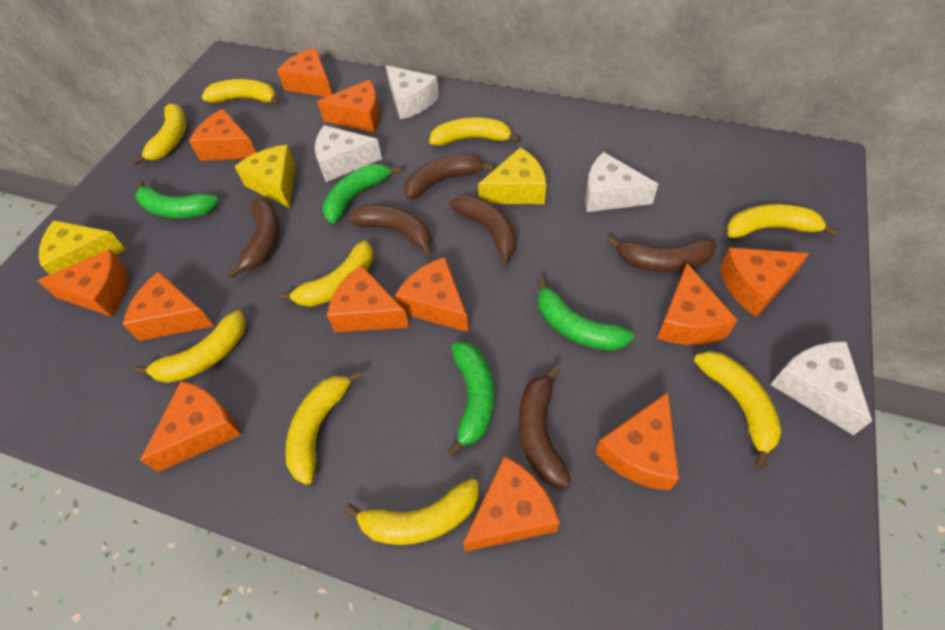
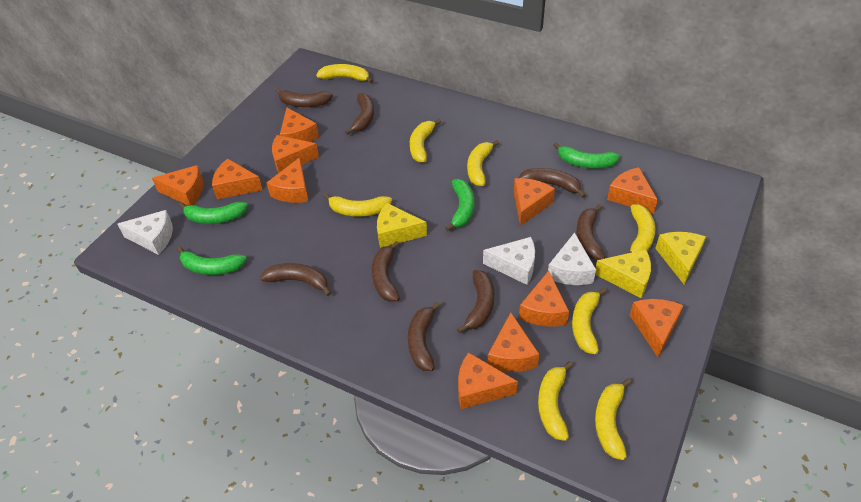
brown banana: 6 -> 8
orange cheese: 12 -> 11
white cheese: 4 -> 3
yellow banana: 9 -> 8

